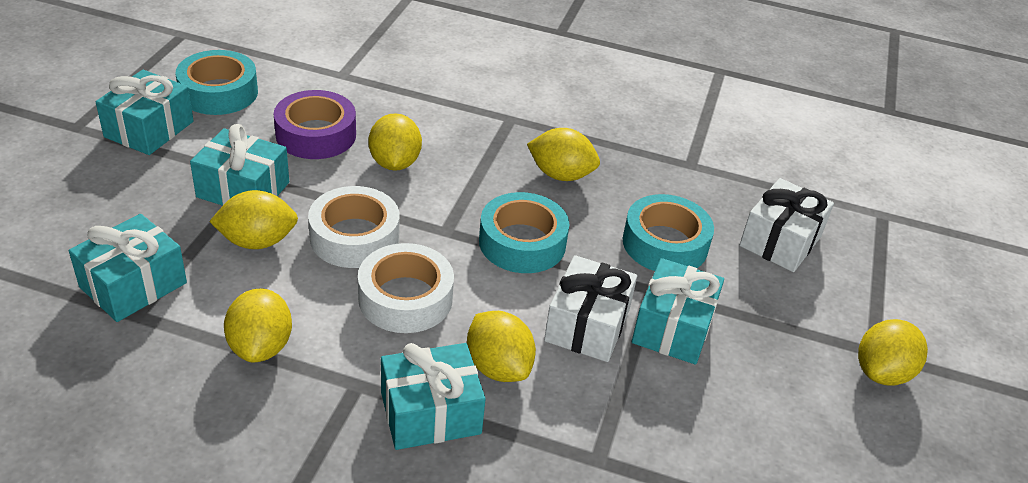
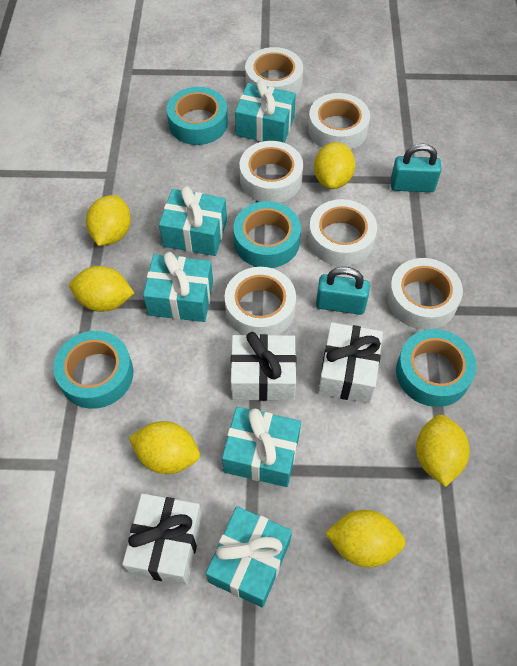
purple tape: 1 -> 0
turquoise padlock: 0 -> 2
turquoise tape: 3 -> 4
white gift: 2 -> 3
white tape: 2 -> 6

